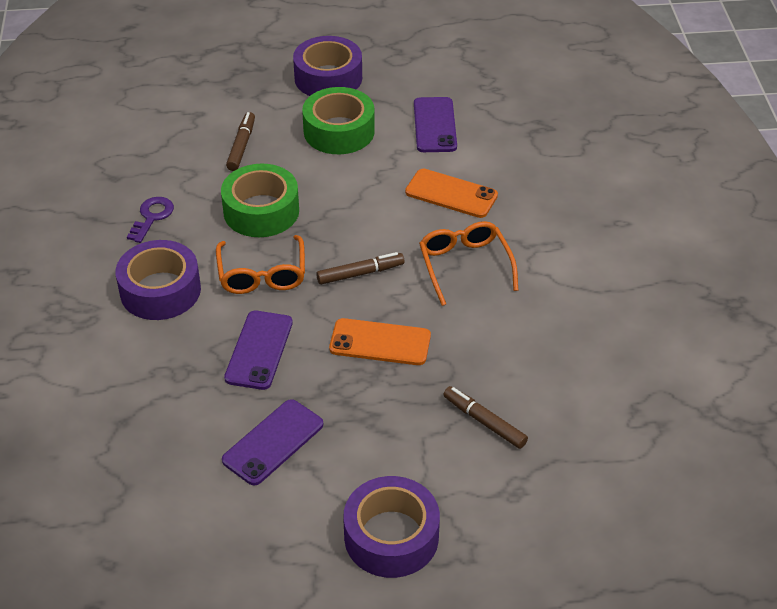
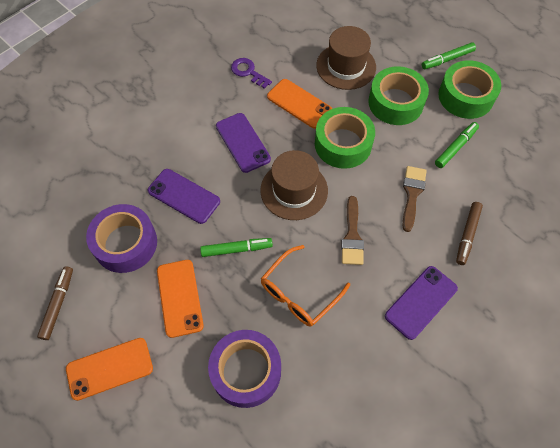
brown brush: 0 -> 2
brown hat: 0 -> 2
brown marker: 3 -> 2
green marker: 0 -> 3
green tape: 2 -> 3
orange glasses: 2 -> 1
orange phone: 2 -> 3
purple tape: 3 -> 2

